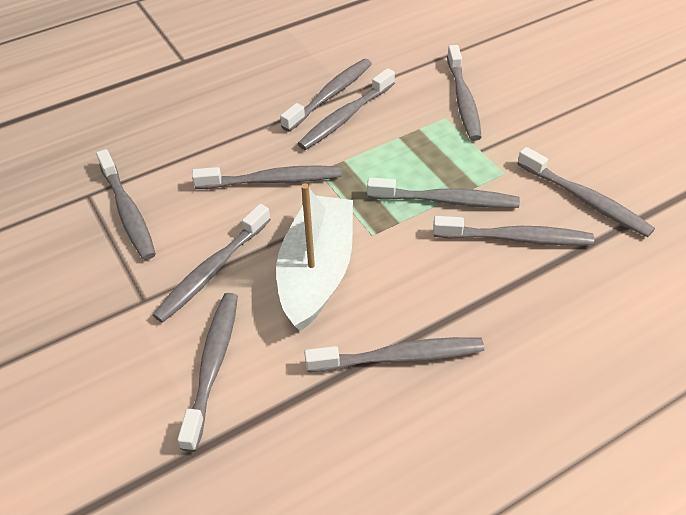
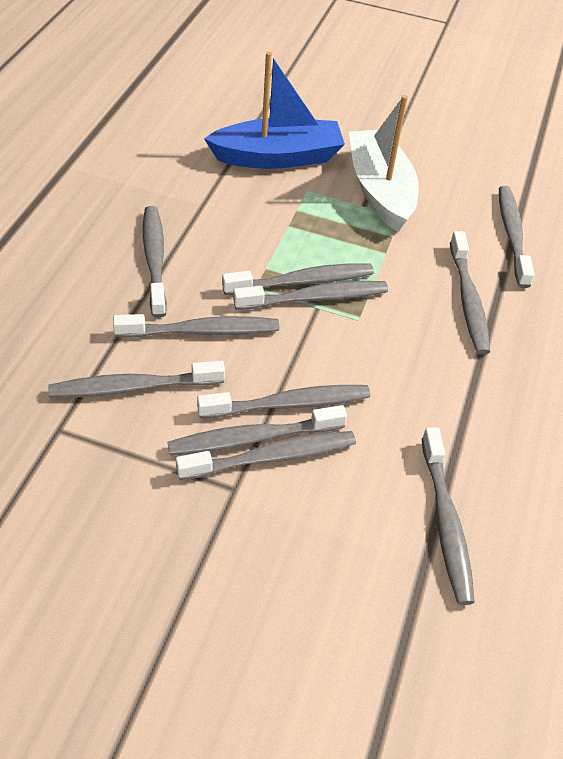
blue boat: 0 -> 1

